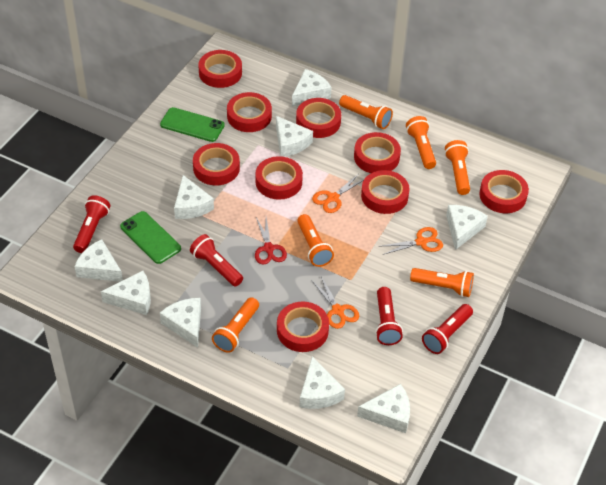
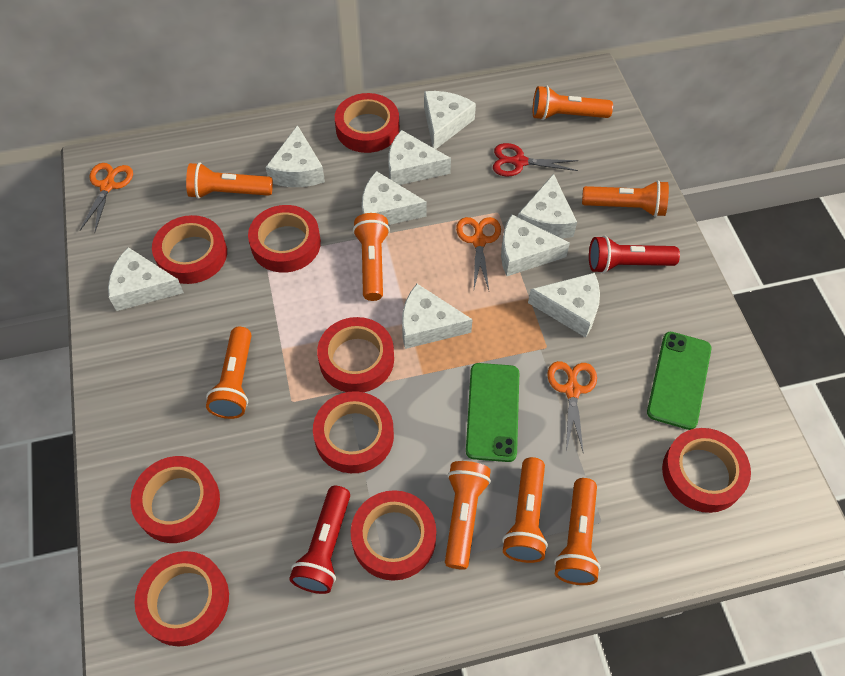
orange flashlight: 6 -> 8
red flashlight: 4 -> 2

